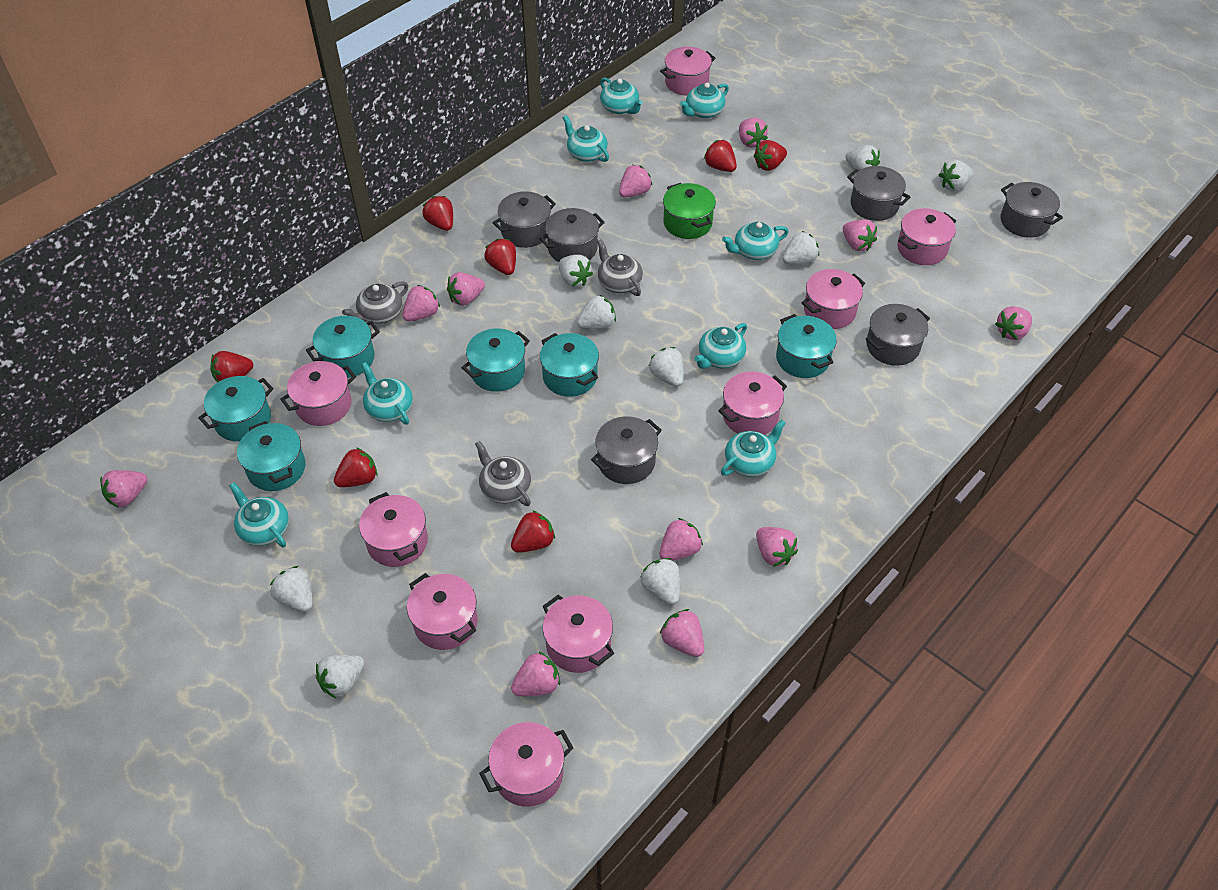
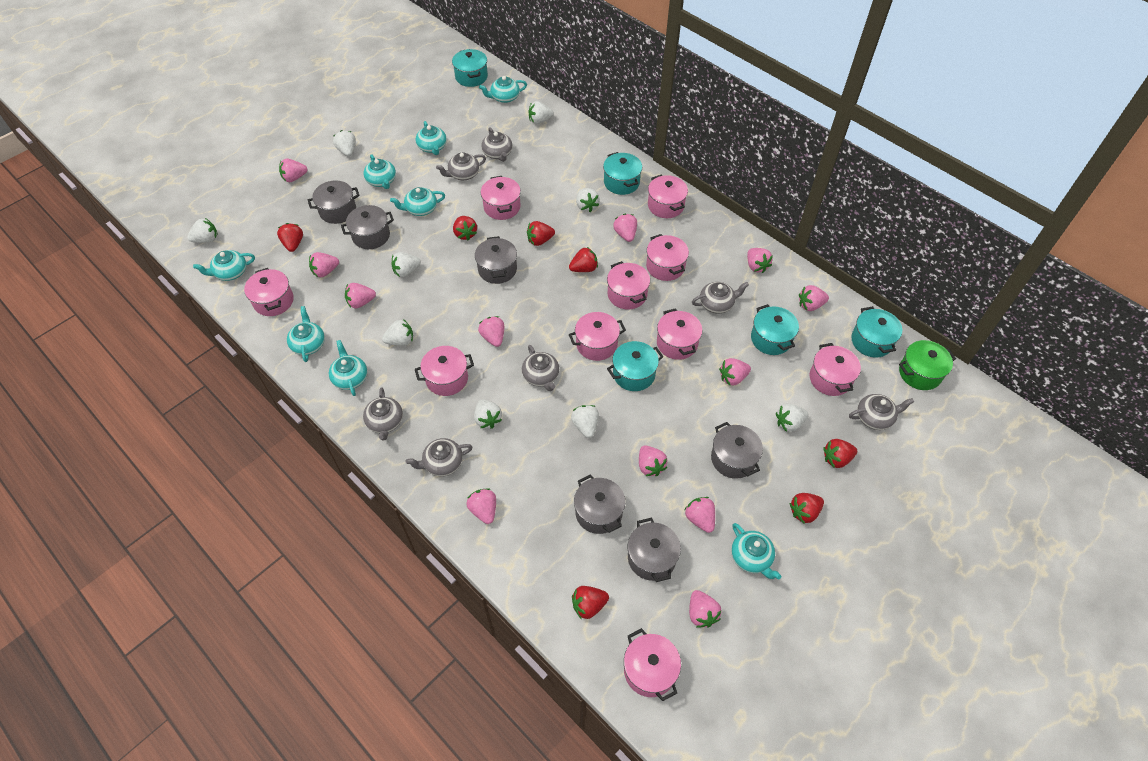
grey teapot: 3 -> 7
pink pot: 9 -> 10
pink strawberry: 11 -> 12
turquoise pot: 6 -> 5

